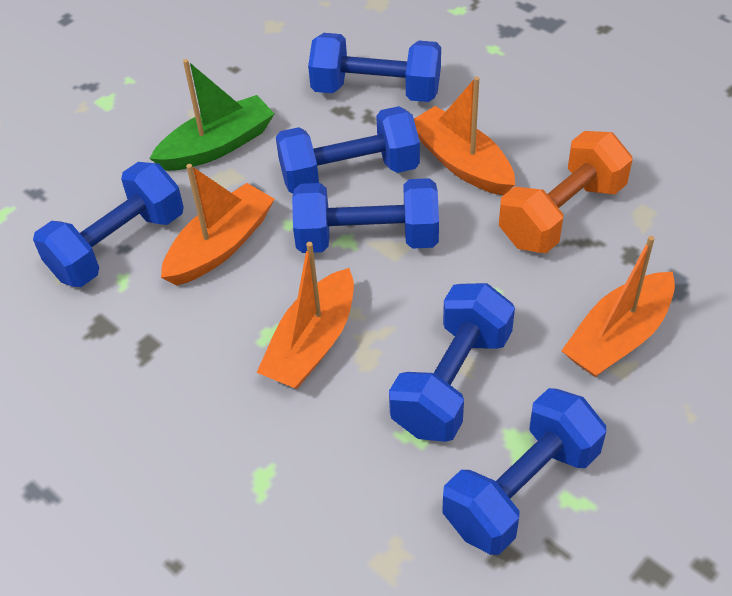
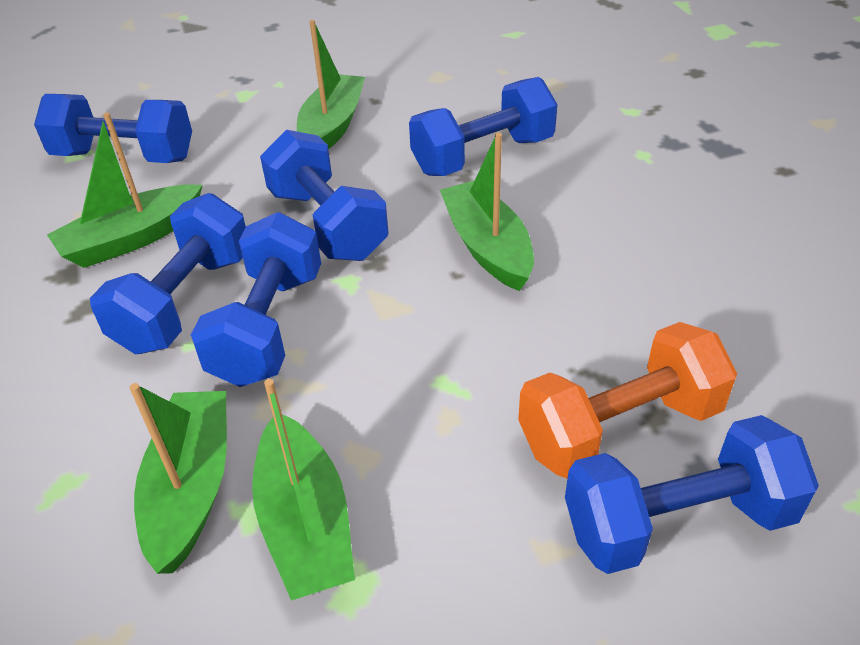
green boat: 1 -> 5
orange boat: 4 -> 0

